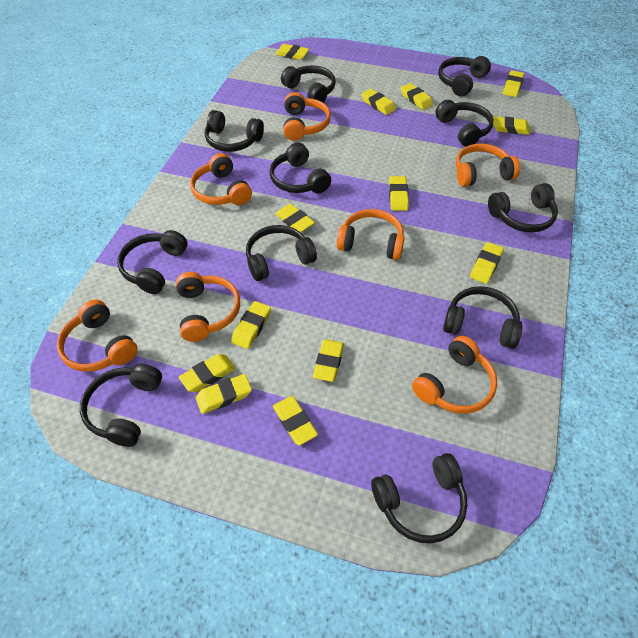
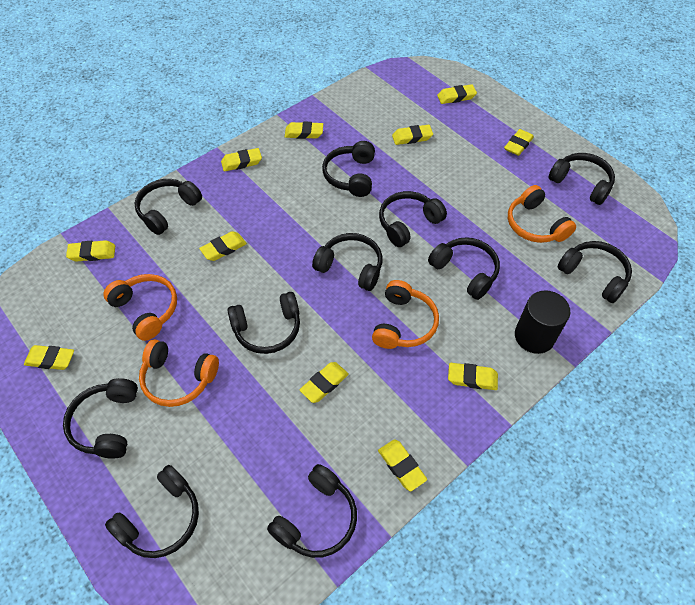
black cylinder: 0 -> 1
orange headphones: 7 -> 4
yellow eraser: 13 -> 11

